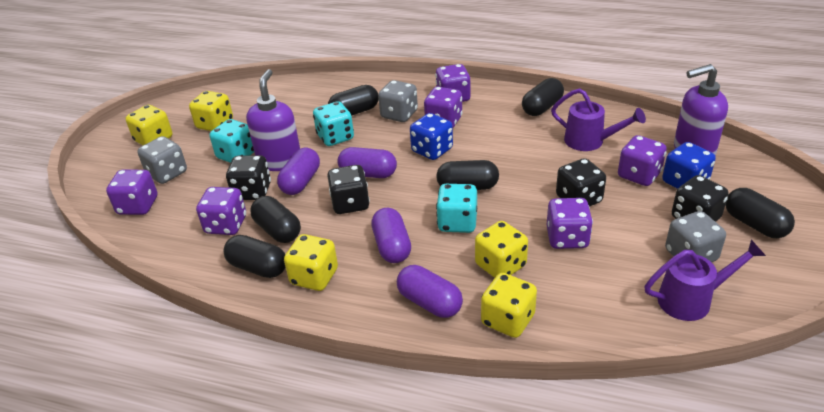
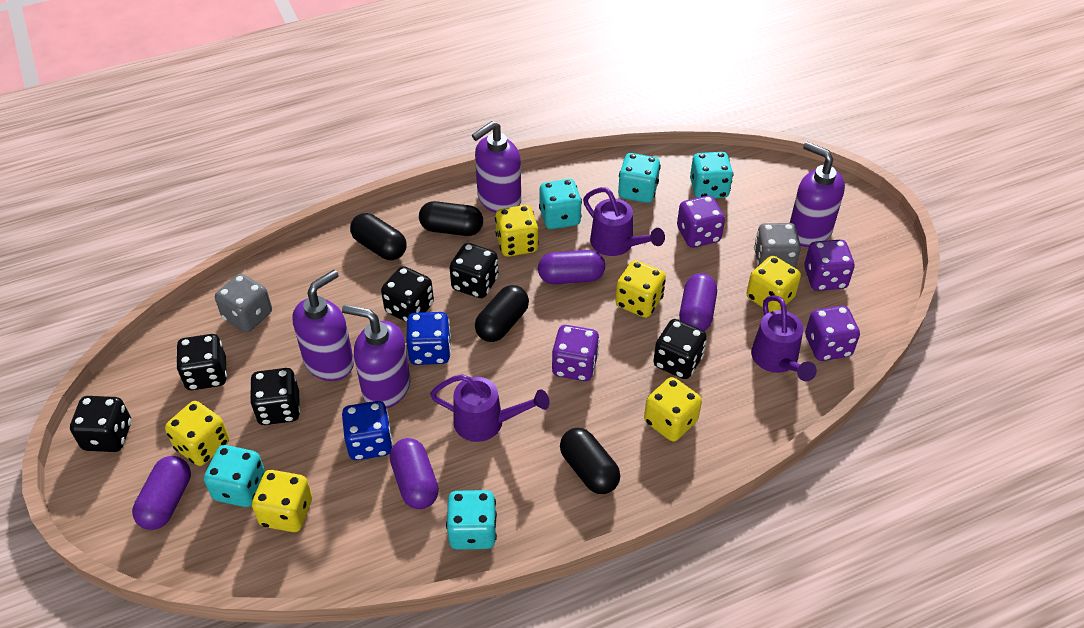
black capsule: 6 -> 4
black dice: 4 -> 6
grey dice: 3 -> 2
purple dice: 6 -> 4
purple soap dispenser: 2 -> 4
purple watering can: 2 -> 3
turquoise dice: 3 -> 5
yellow dice: 5 -> 6

